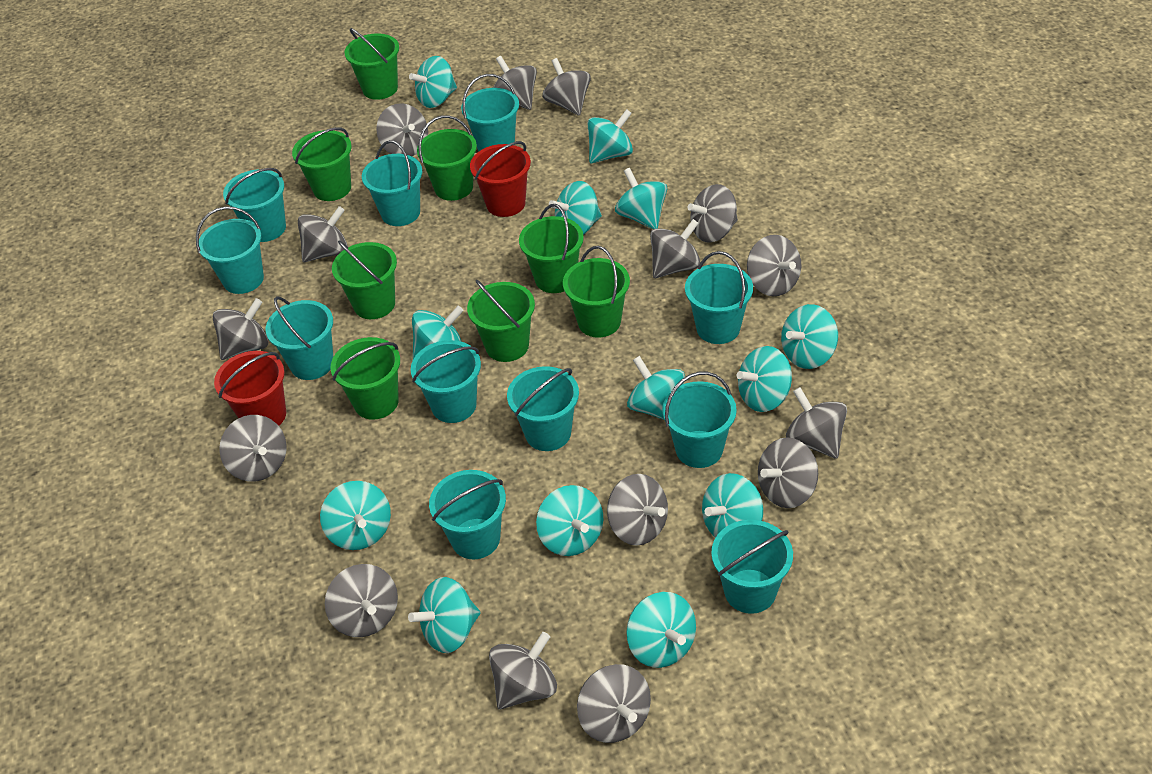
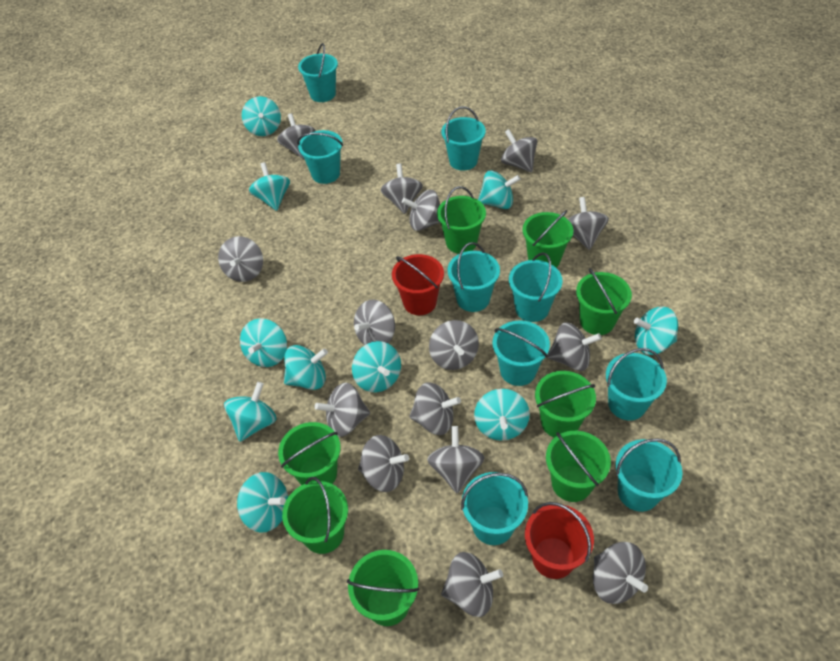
turquoise bucket: 11 -> 9
turquoise spinning top: 13 -> 10

